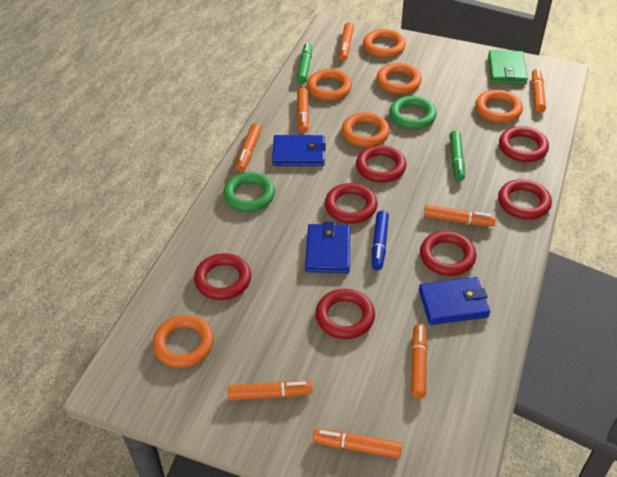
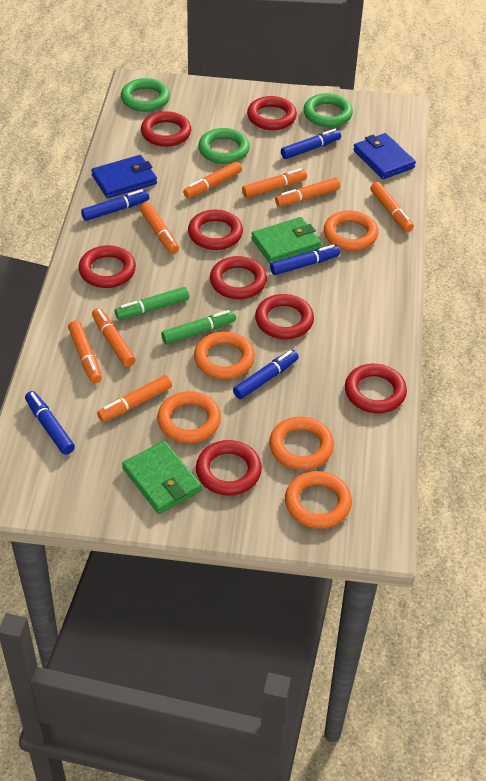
blue marker: 1 -> 5
blue wallet: 3 -> 2
green ring: 2 -> 3
green wallet: 1 -> 2
orange ring: 6 -> 5
red ring: 7 -> 8

